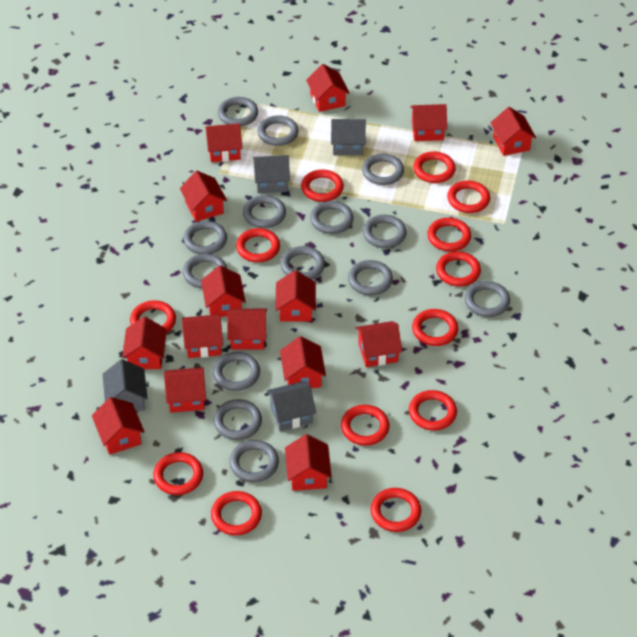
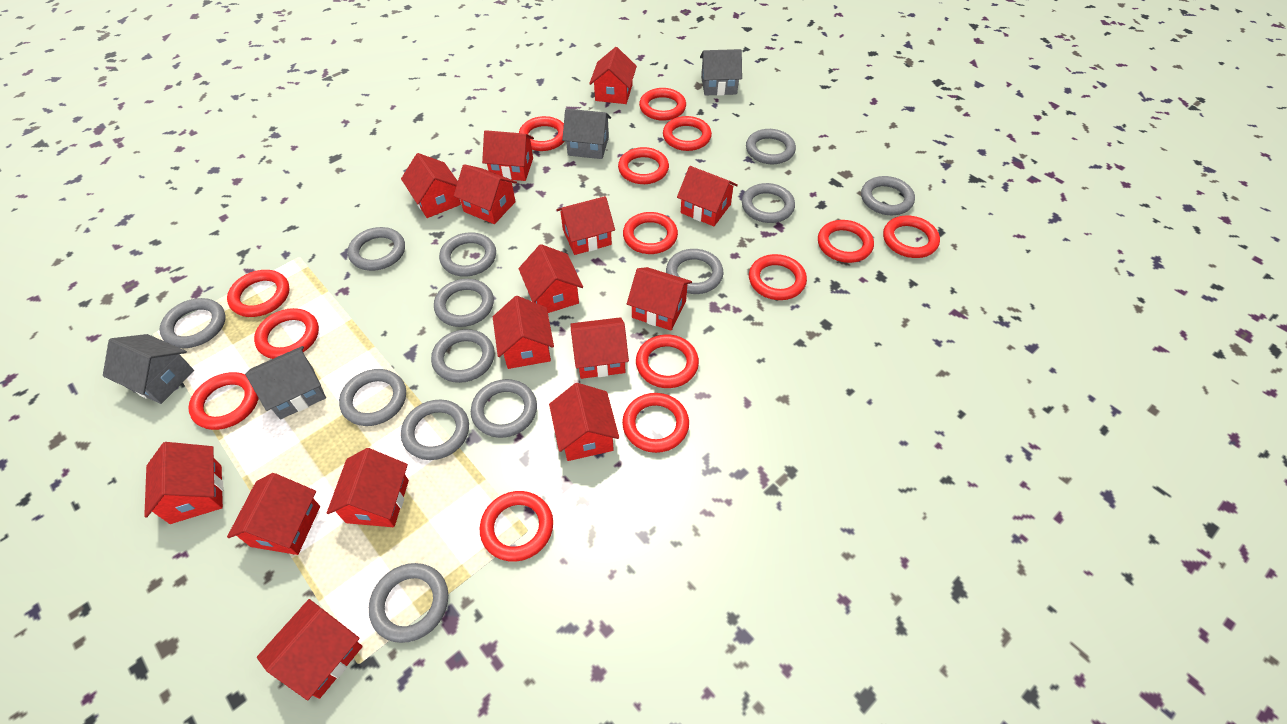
grey ring: 14 -> 13
red ring: 13 -> 14

